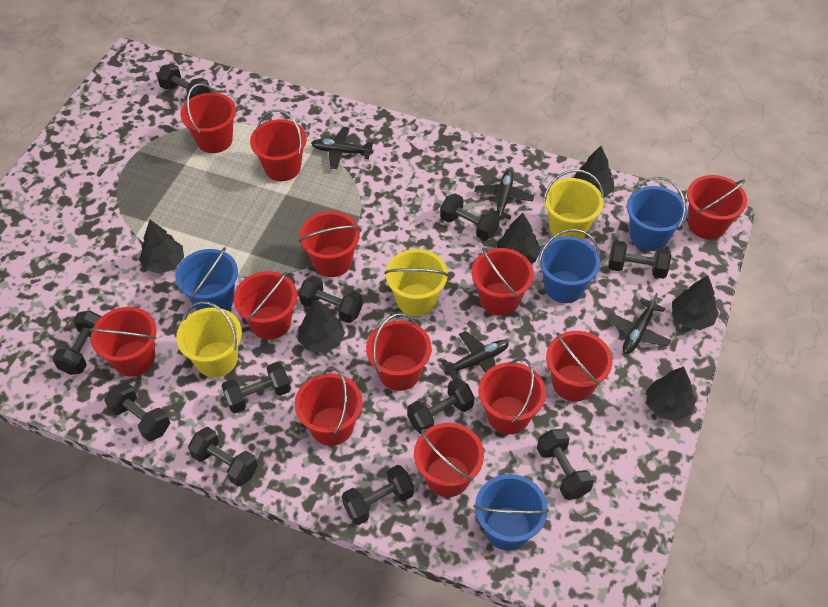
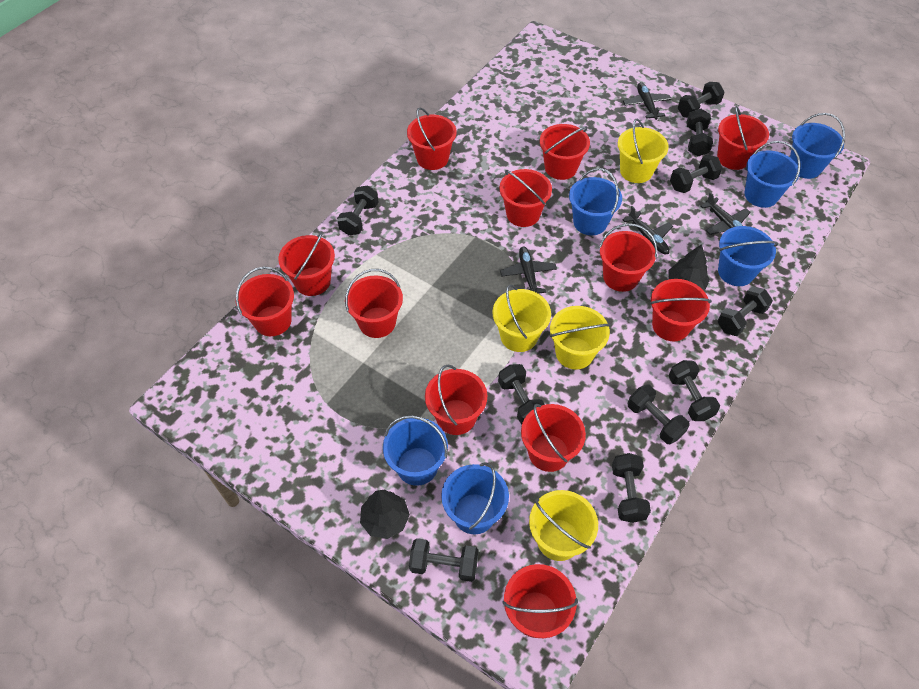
black dumbbell: 11 -> 10
black tree: 6 -> 2
blue bucket: 4 -> 6
yellow bucket: 3 -> 4

